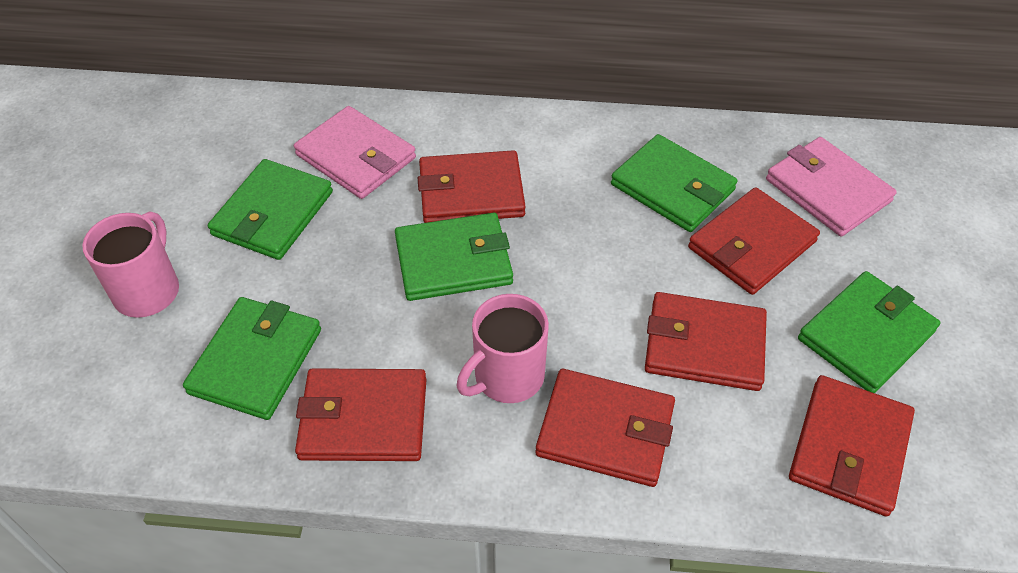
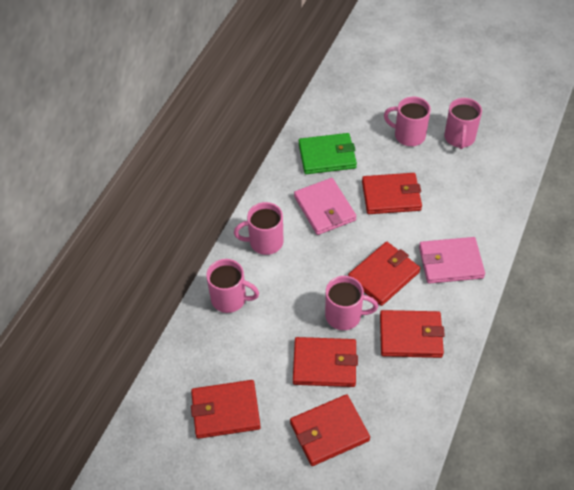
green wallet: 5 -> 1
pink mug: 2 -> 5

